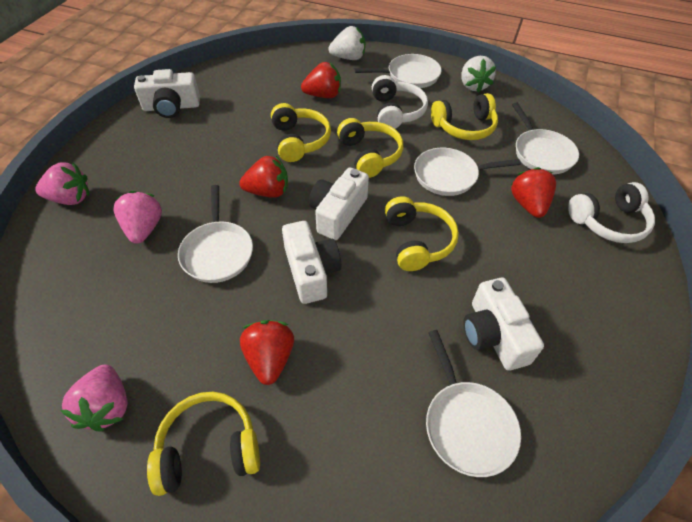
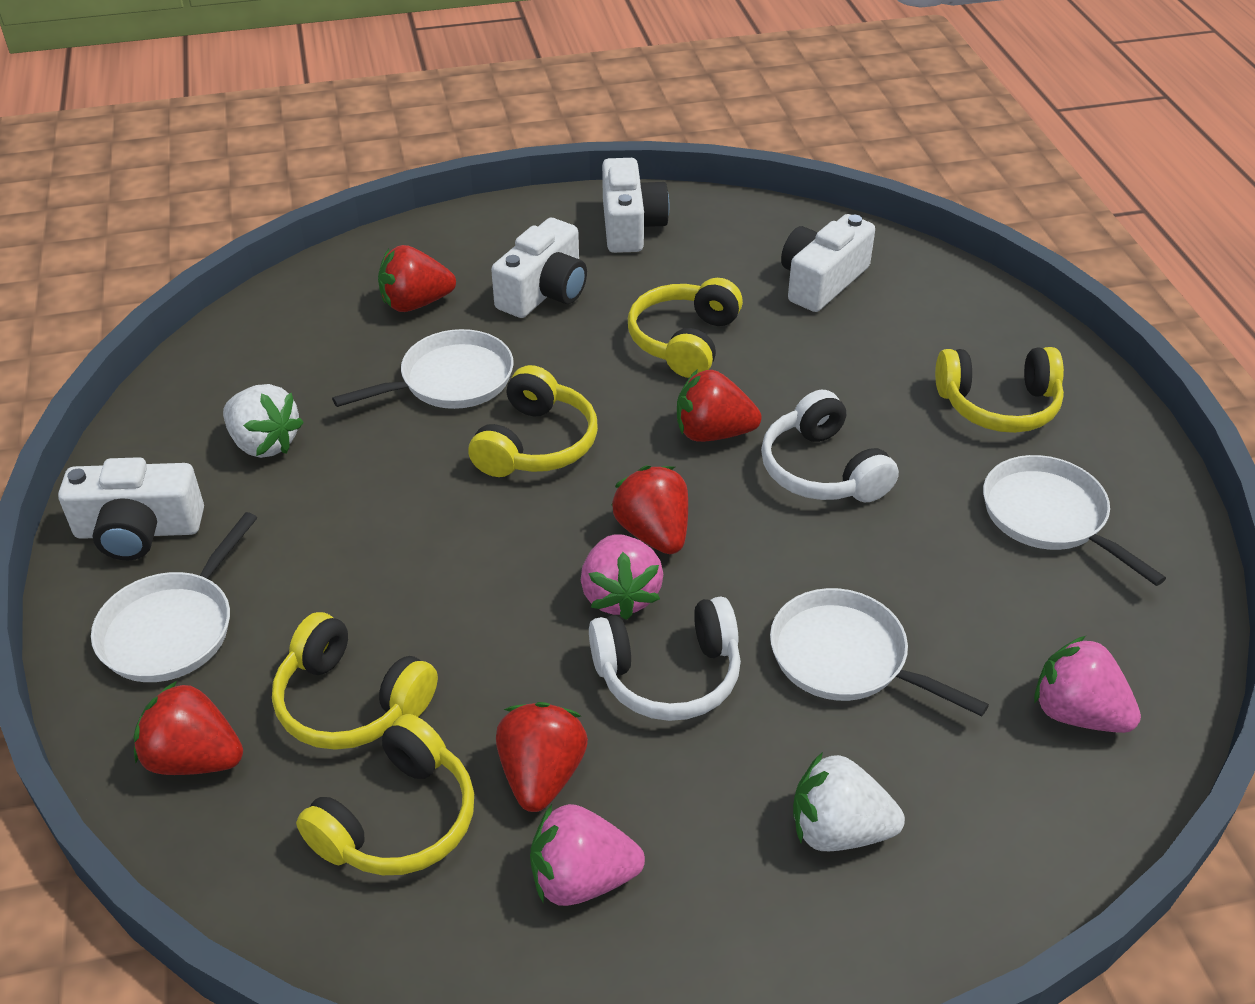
red strawberry: 4 -> 5
white pan: 5 -> 4

